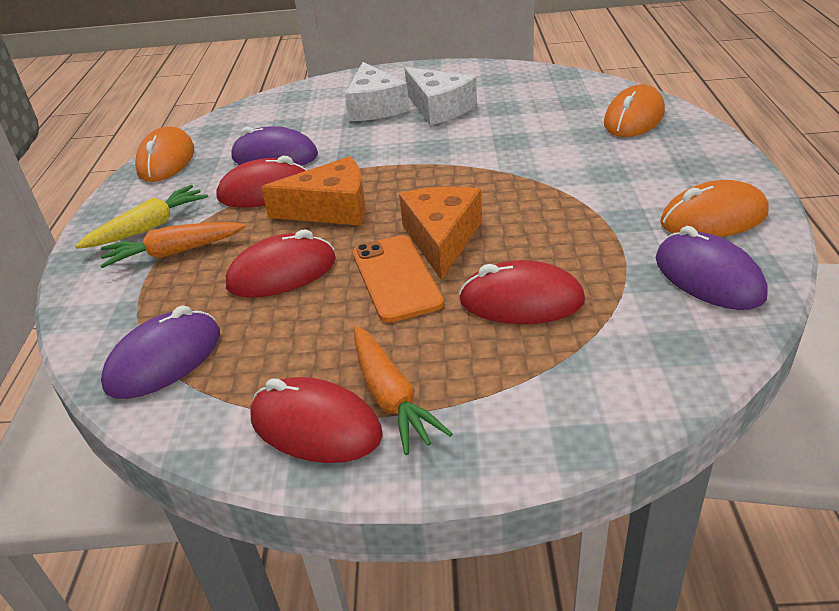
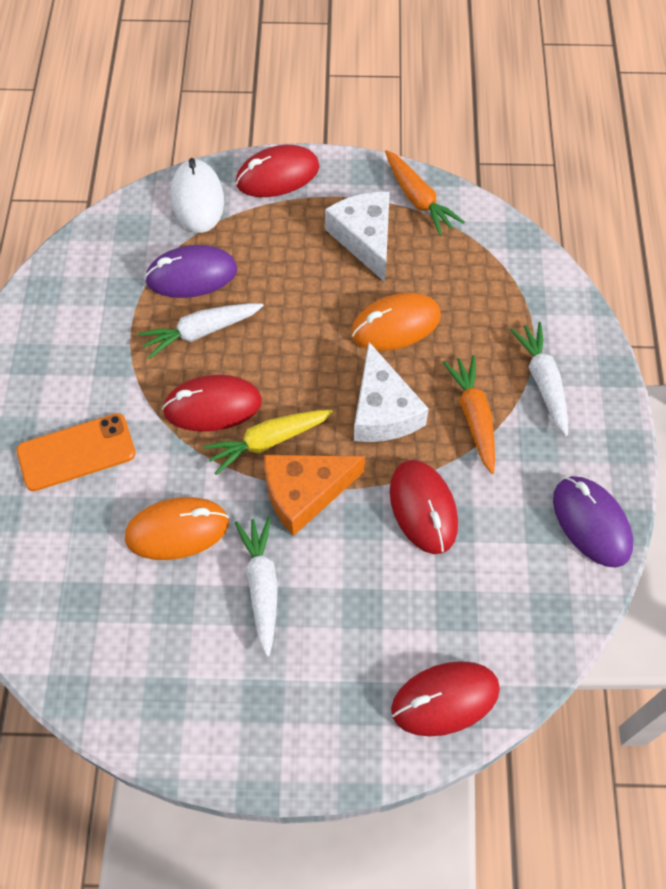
orange cheese: 2 -> 1
orange mouse: 3 -> 2
purple mouse: 3 -> 2
white carrot: 0 -> 3
white mouse: 0 -> 1

